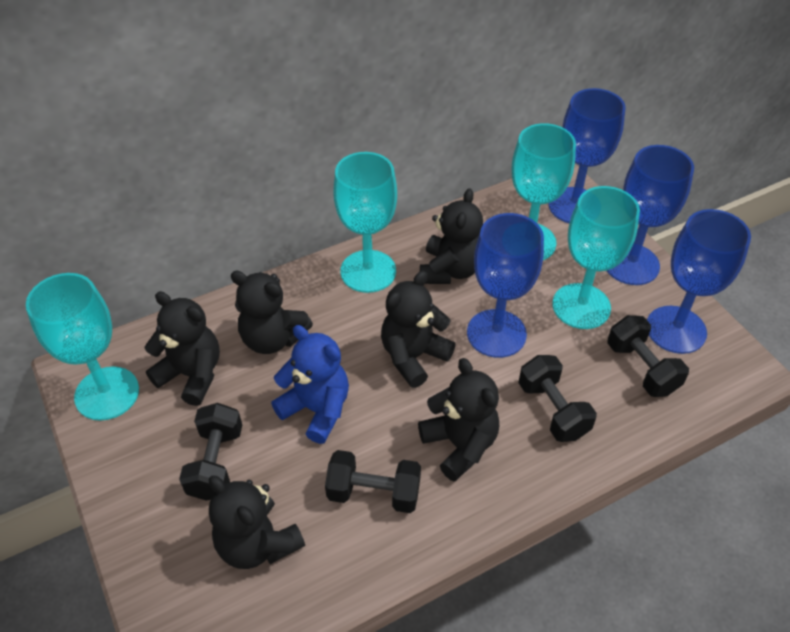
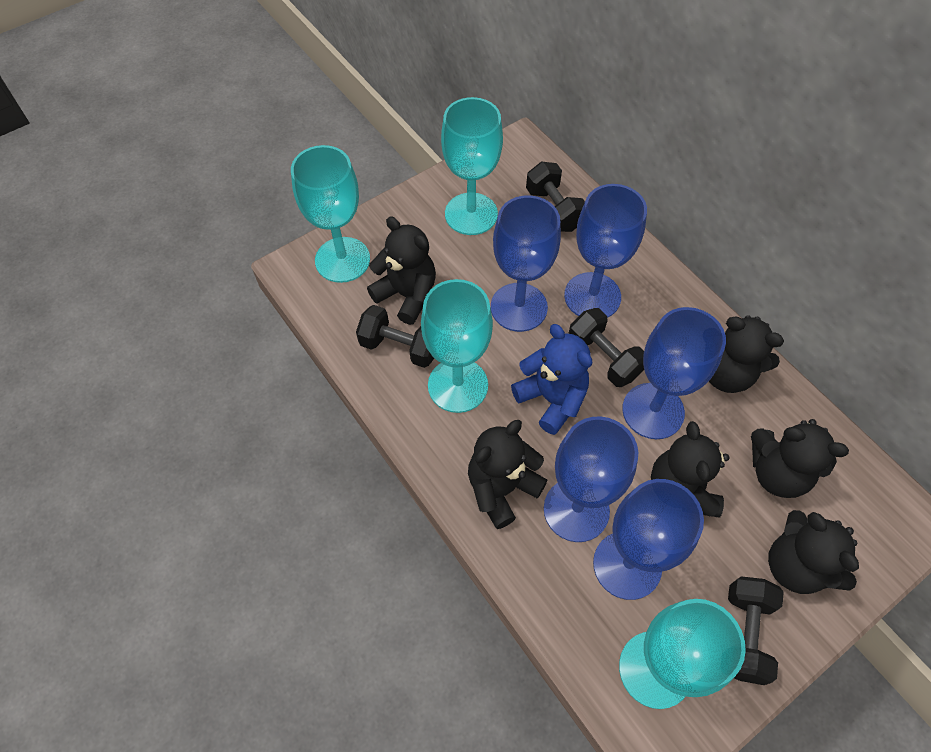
blue goblet: 4 -> 5

